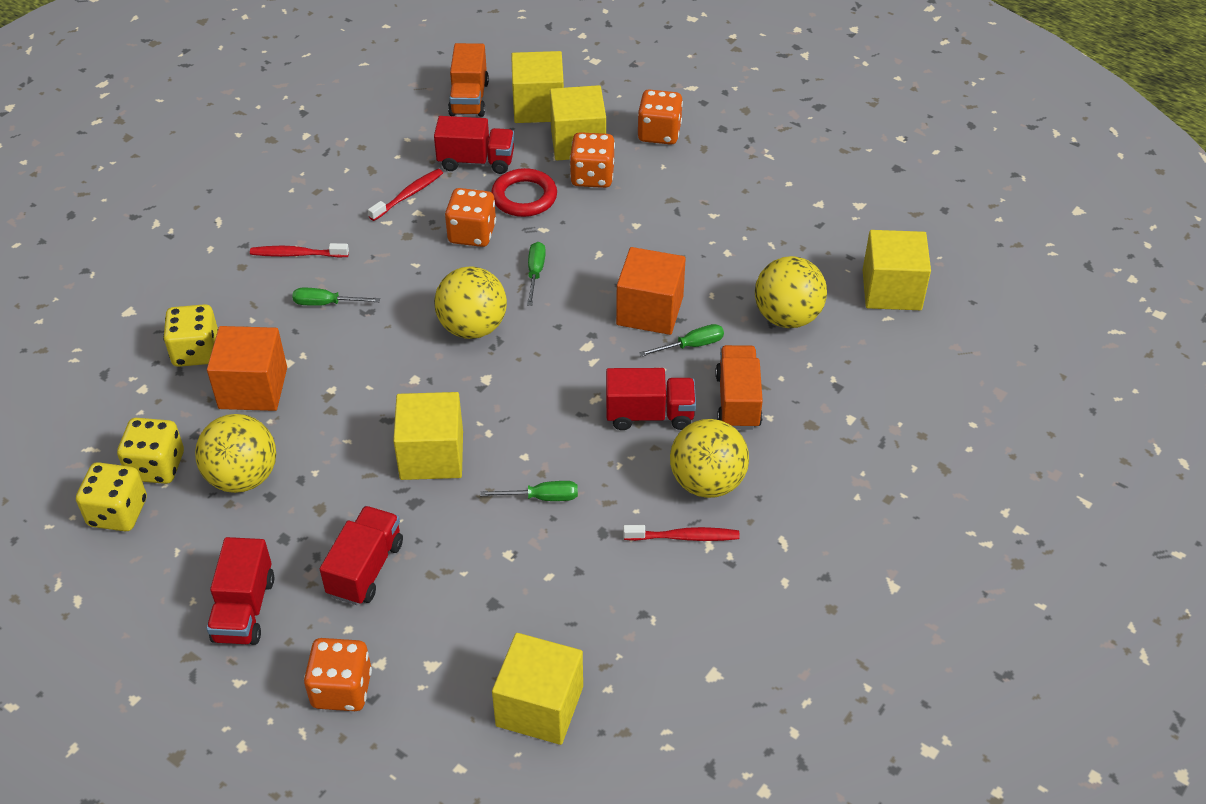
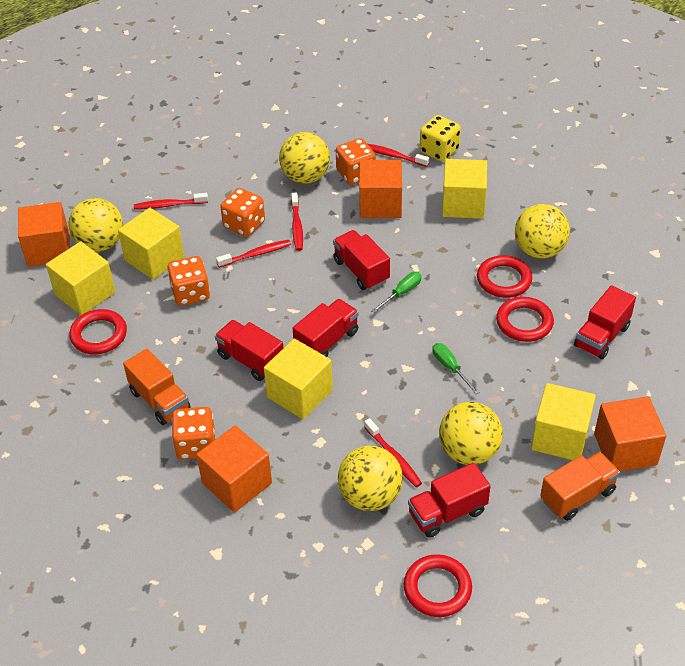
green screwdriver: 4 -> 2
orange cube: 2 -> 4
red ring: 1 -> 4
red toothbrush: 3 -> 5
red truck: 4 -> 5
yellow ball: 4 -> 5
yellow dice: 3 -> 1

